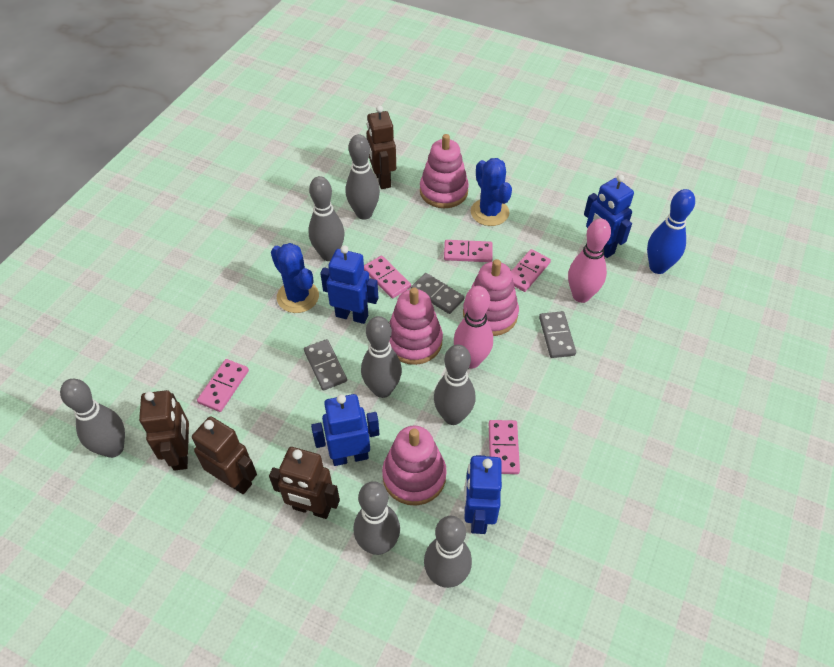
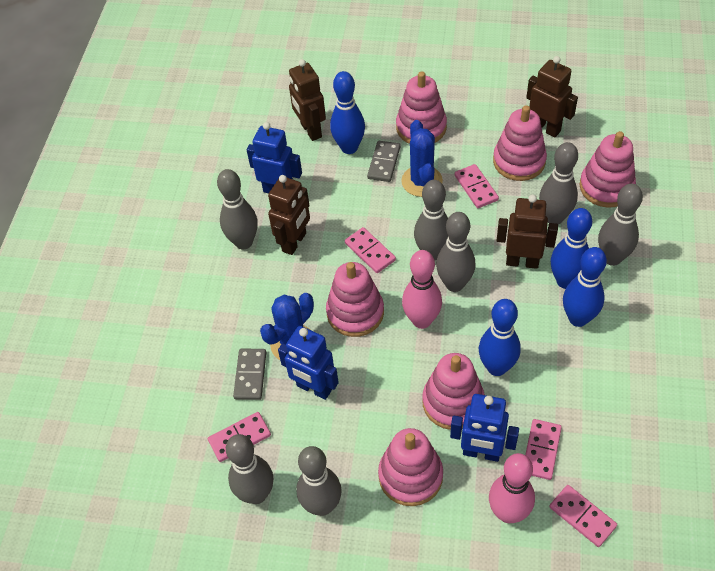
blue bowling pin: 1 -> 4
blue robot: 4 -> 3
grey domino: 3 -> 2
pink stacking toy: 4 -> 6

